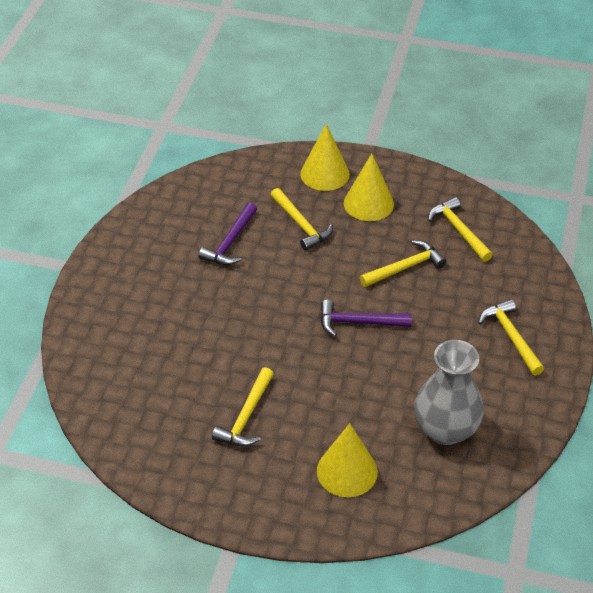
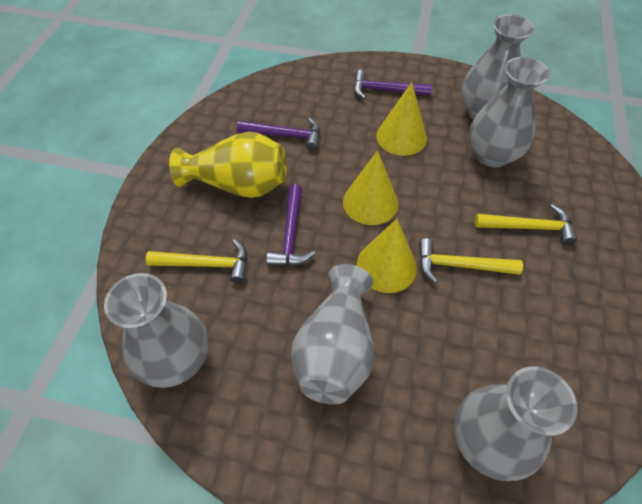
grey vase: 1 -> 5
purple hammer: 2 -> 3
yellow hammer: 5 -> 3
yellow vase: 0 -> 1

